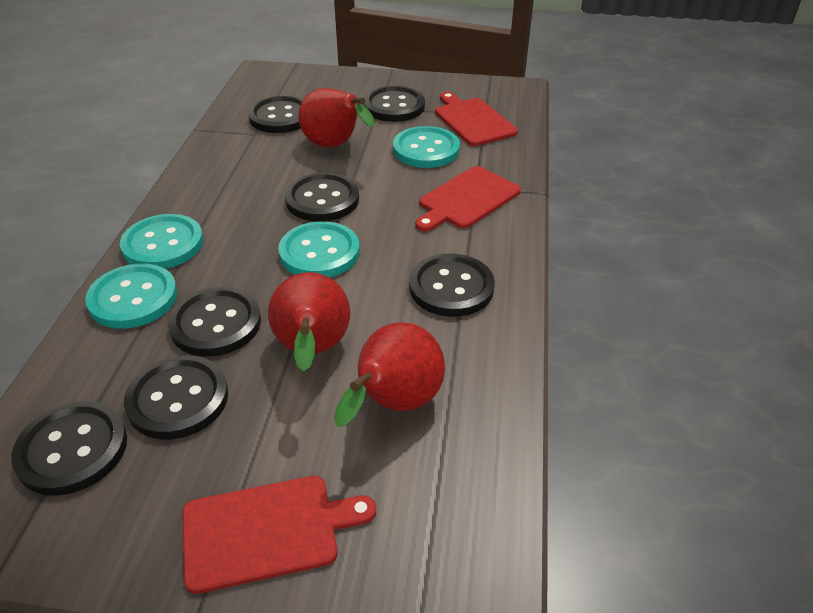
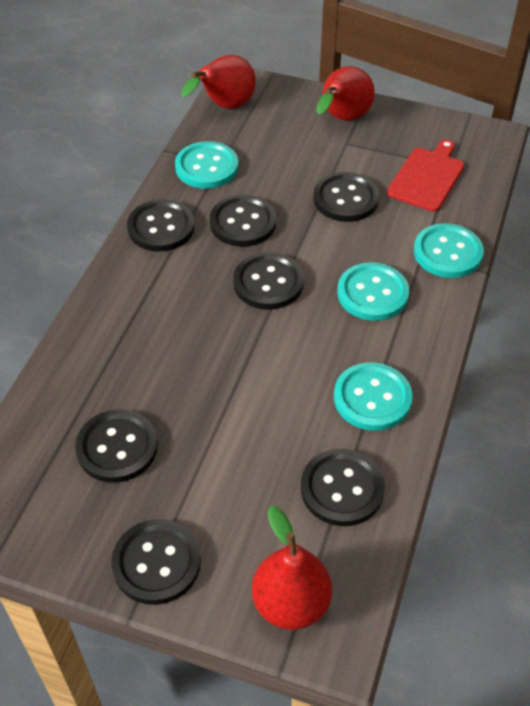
red cutting board: 3 -> 1

